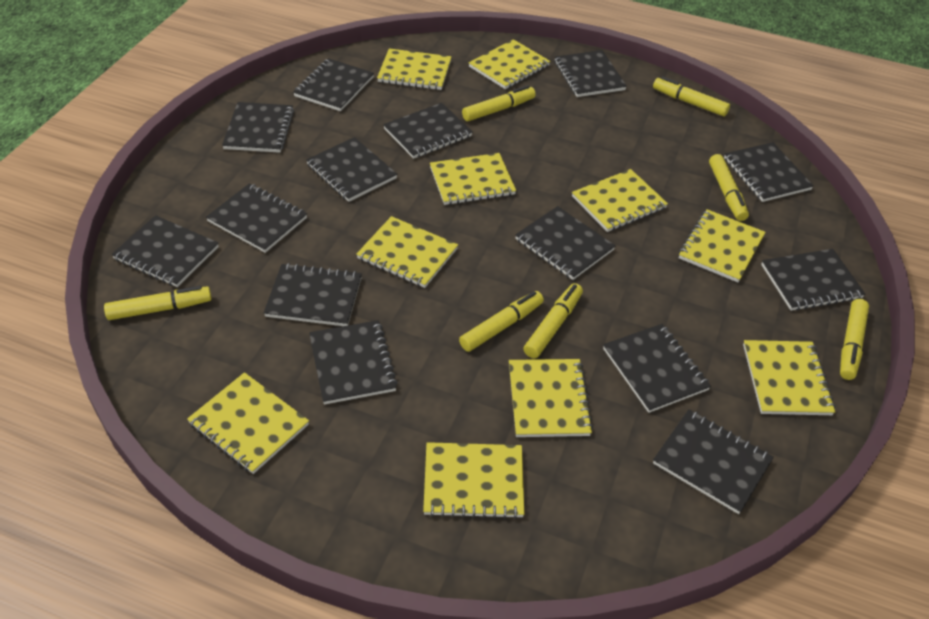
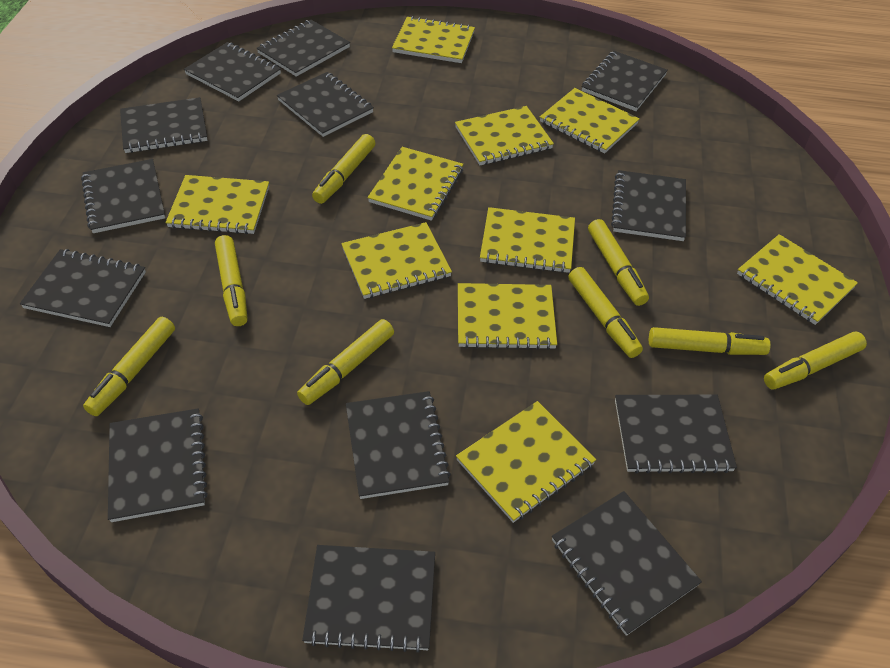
black notebook: 14 -> 13
yellow marker: 7 -> 8

